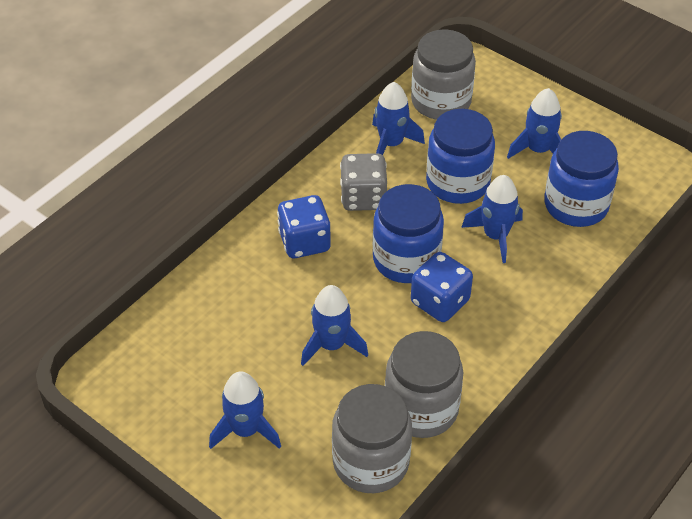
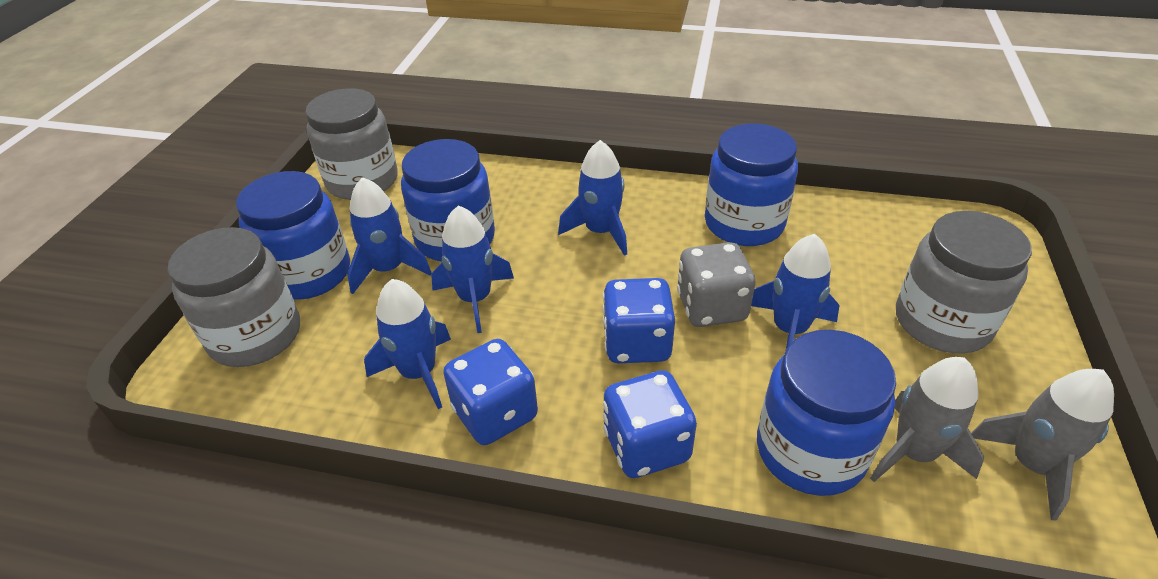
blue dice: 2 -> 3
blue jar: 3 -> 4
grey rocket: 0 -> 2

